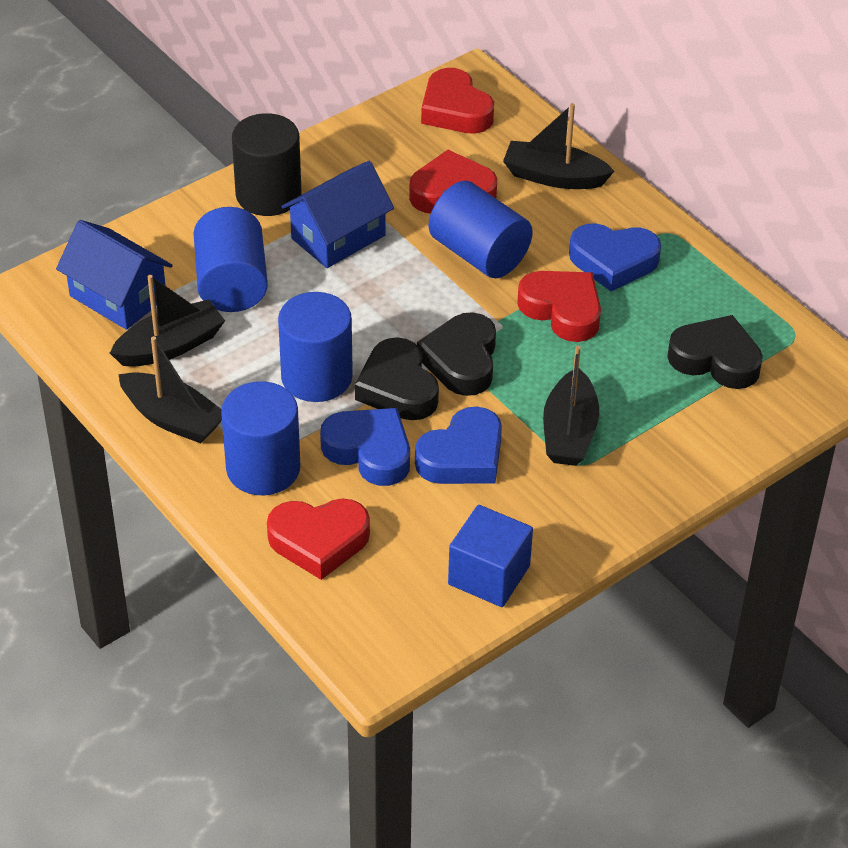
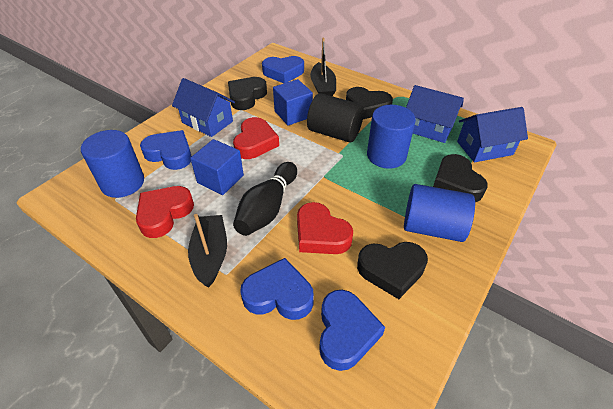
black boat: 4 -> 2
black bowling pin: 0 -> 1
black heart: 3 -> 4
blue cube: 1 -> 2
blue cylinder: 4 -> 3
blue heart: 3 -> 4
blue house: 2 -> 3
red heart: 4 -> 3

